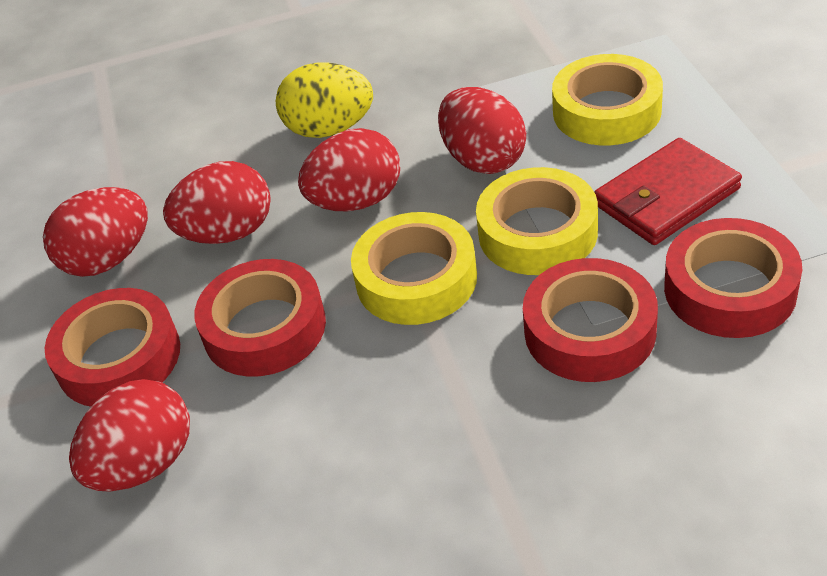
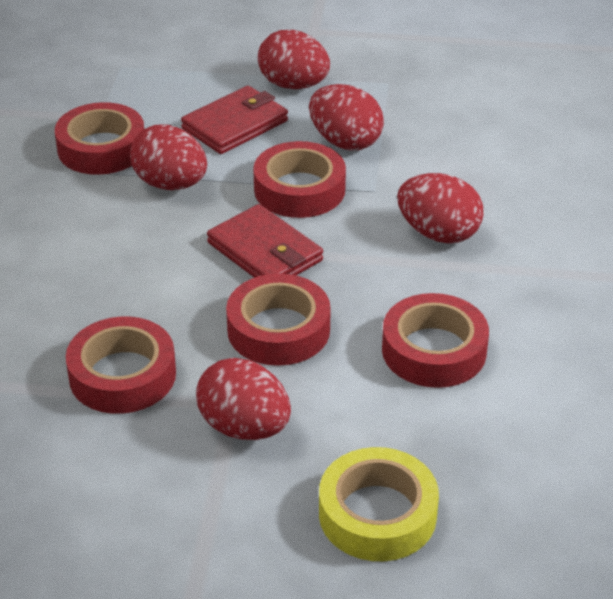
red tape: 4 -> 5
red wallet: 1 -> 2
yellow egg: 1 -> 0
yellow tape: 3 -> 1

